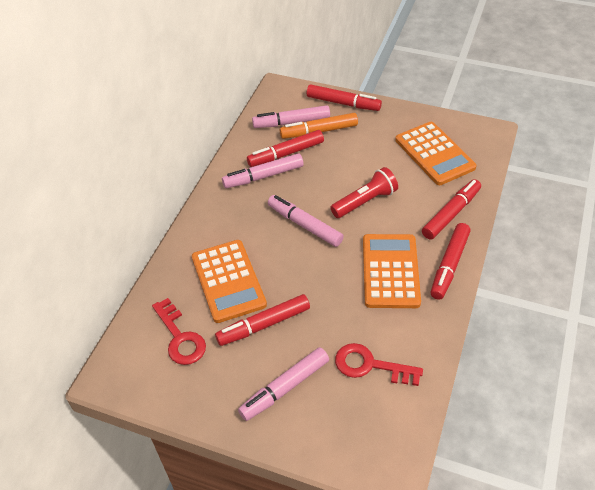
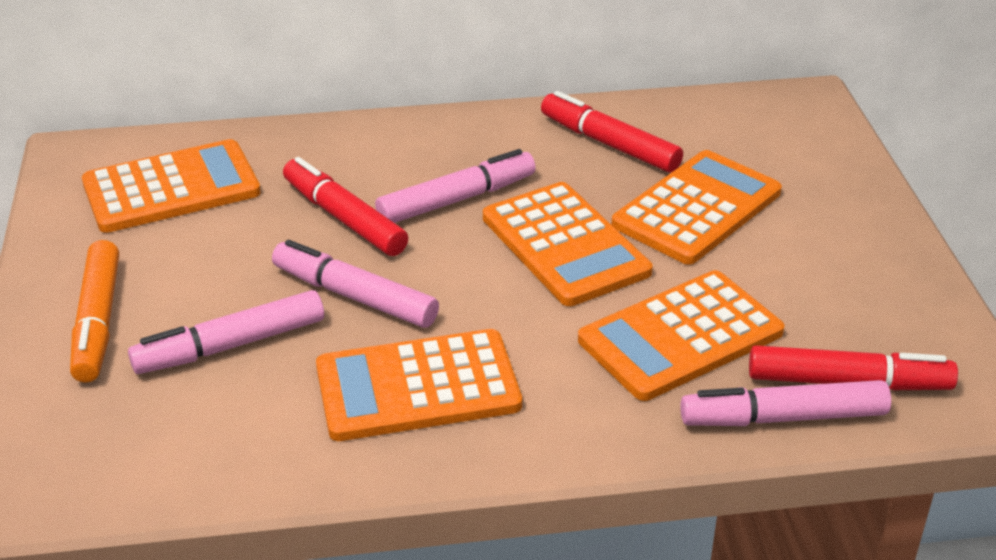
orange calculator: 3 -> 5
red flashlight: 1 -> 0
red key: 2 -> 0
red marker: 5 -> 3

